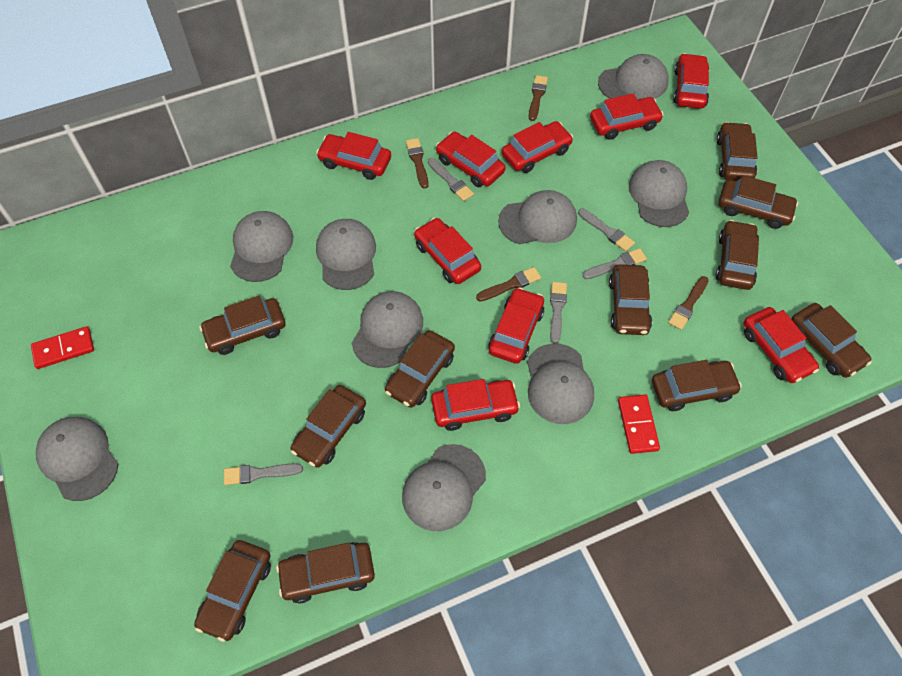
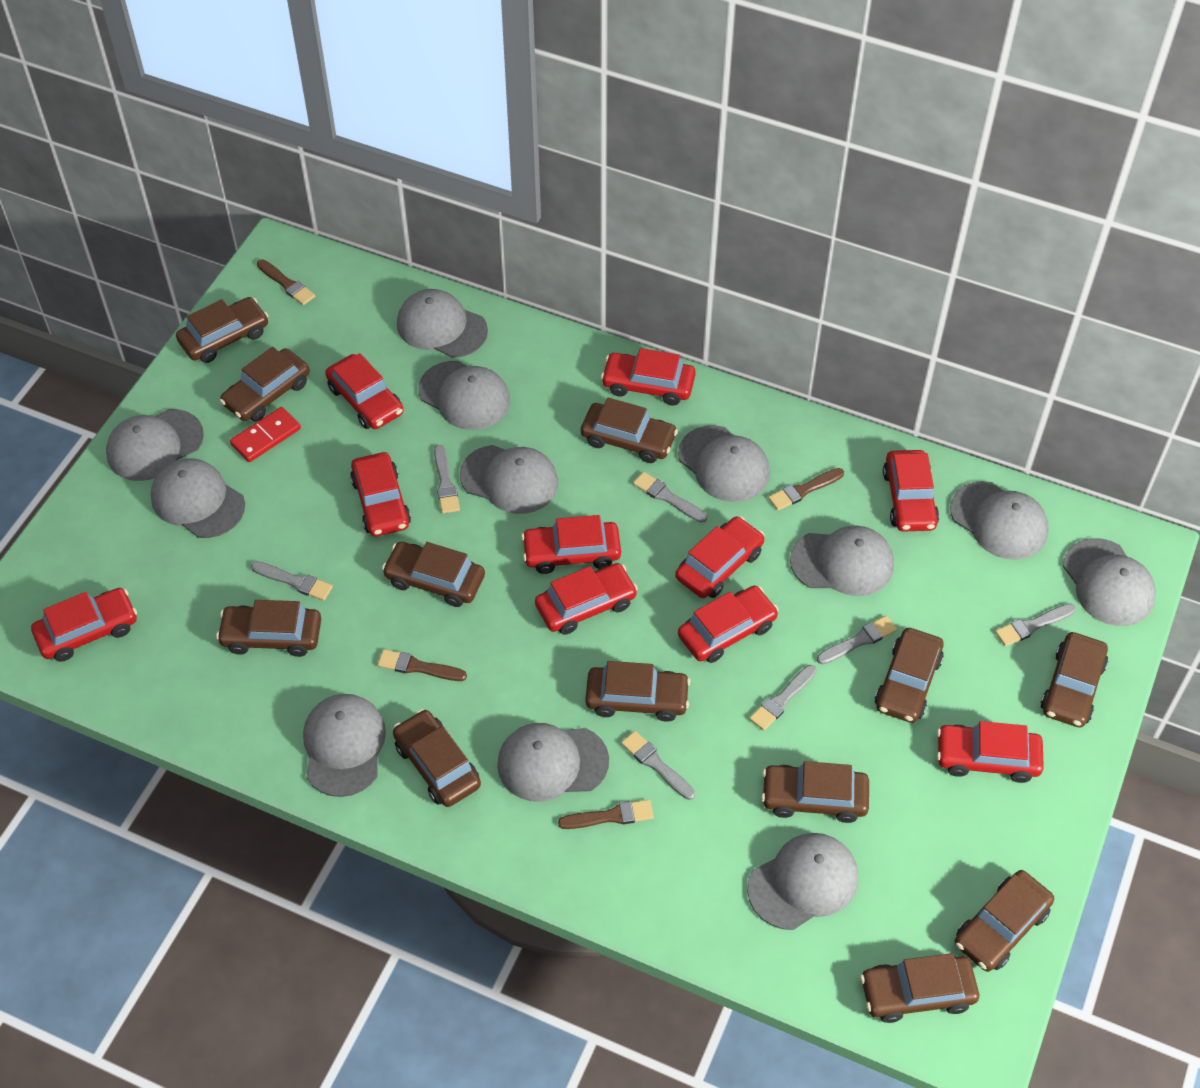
brown car: 11 -> 12
grey brush: 5 -> 7
grey cap: 9 -> 12
red car: 9 -> 10
red domino: 2 -> 1

